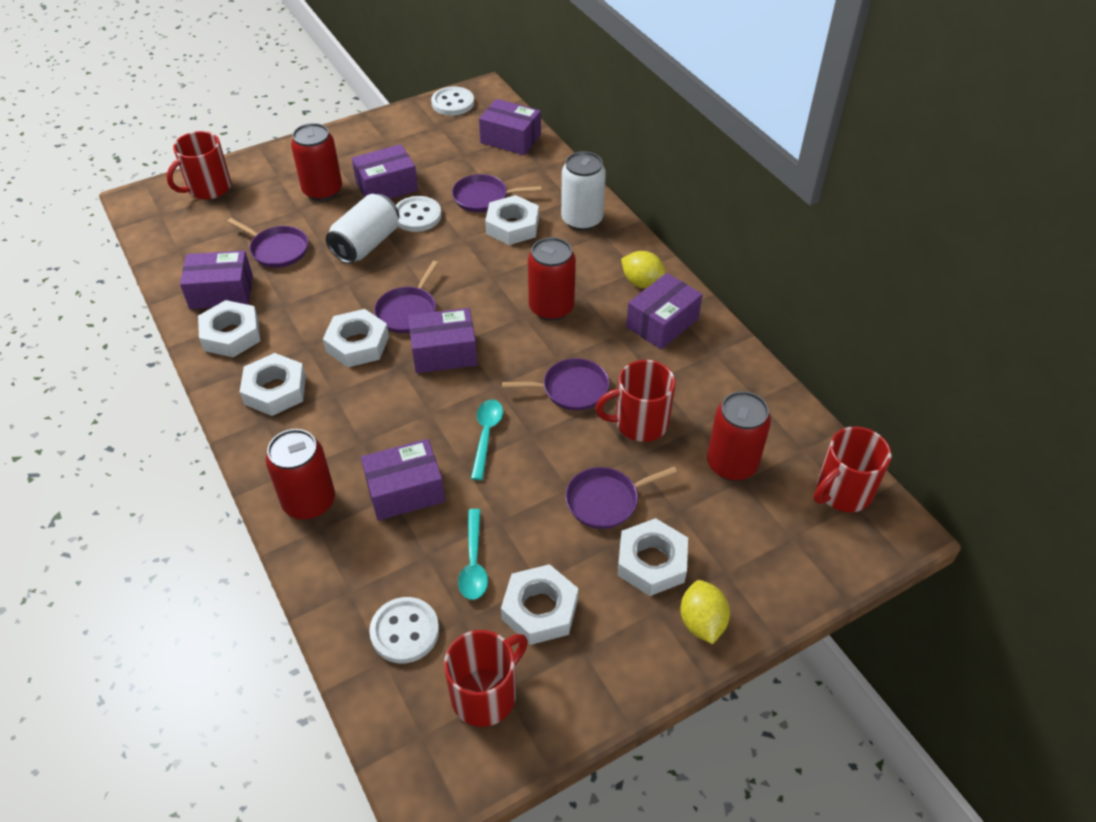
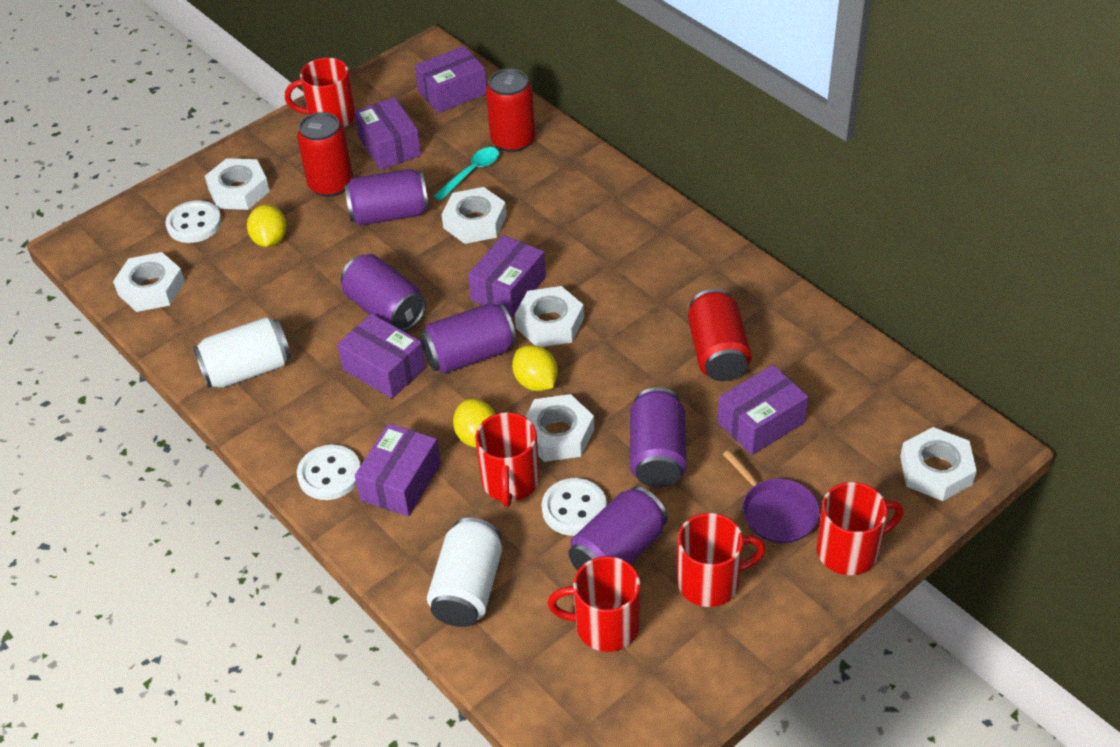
purple can: 0 -> 5
purple pan: 5 -> 1
red can: 4 -> 3
red mug: 4 -> 5
turquoise spoon: 2 -> 1
yellow lemon: 2 -> 3

